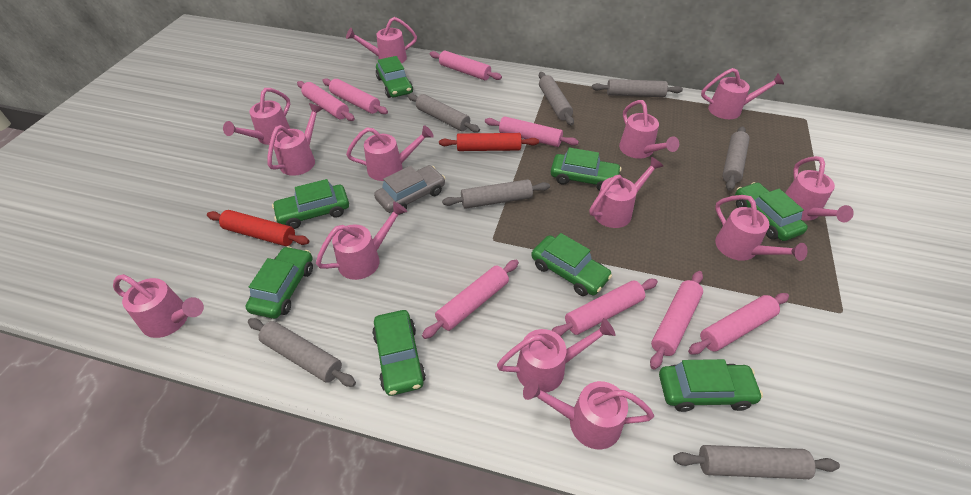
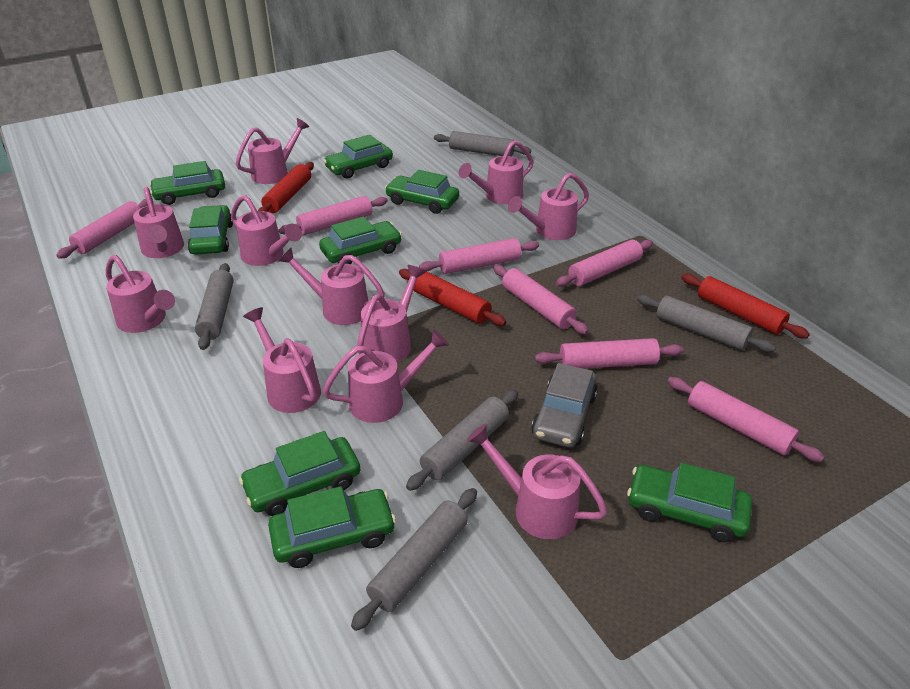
grey rolling pin: 7 -> 5
pink rolling pin: 8 -> 7
pink watering can: 13 -> 11
red rolling pin: 2 -> 3

